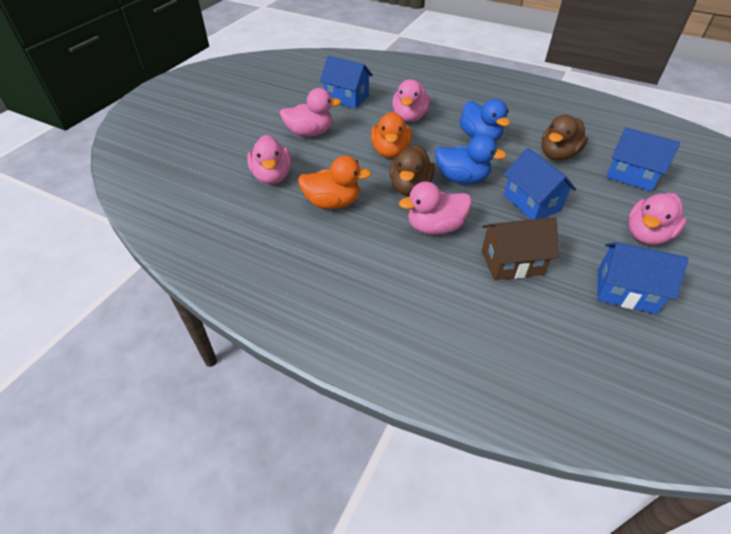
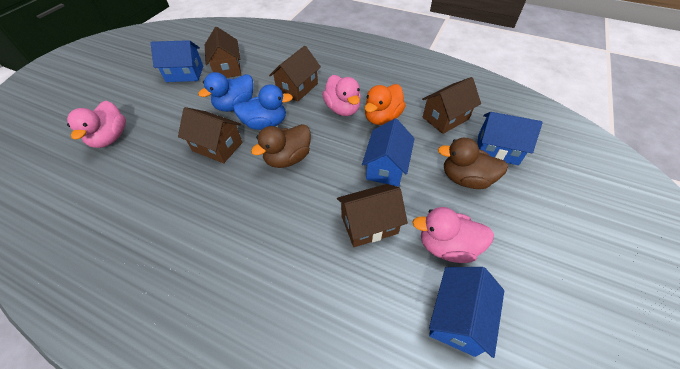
brown house: 1 -> 5
orange duck: 2 -> 1
pink duck: 5 -> 3

